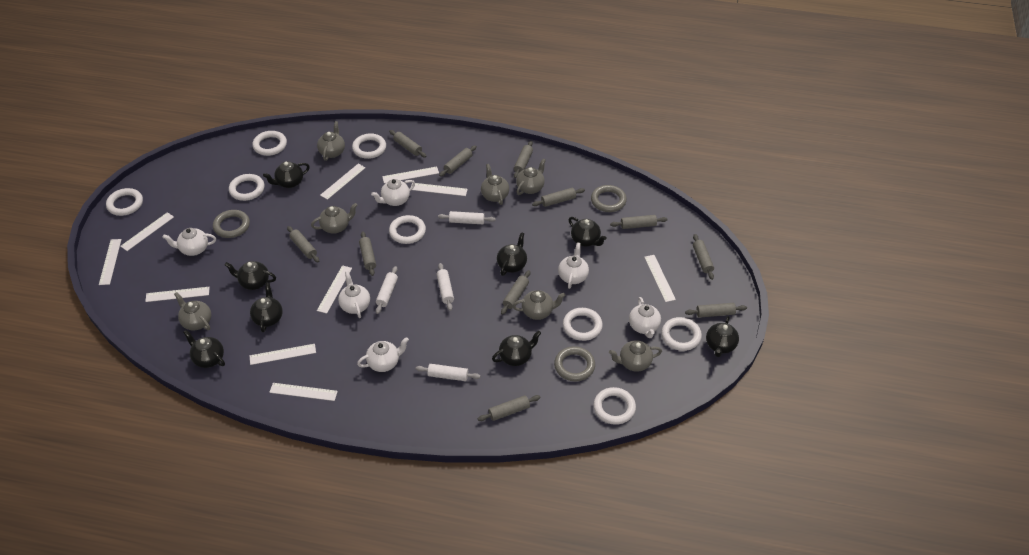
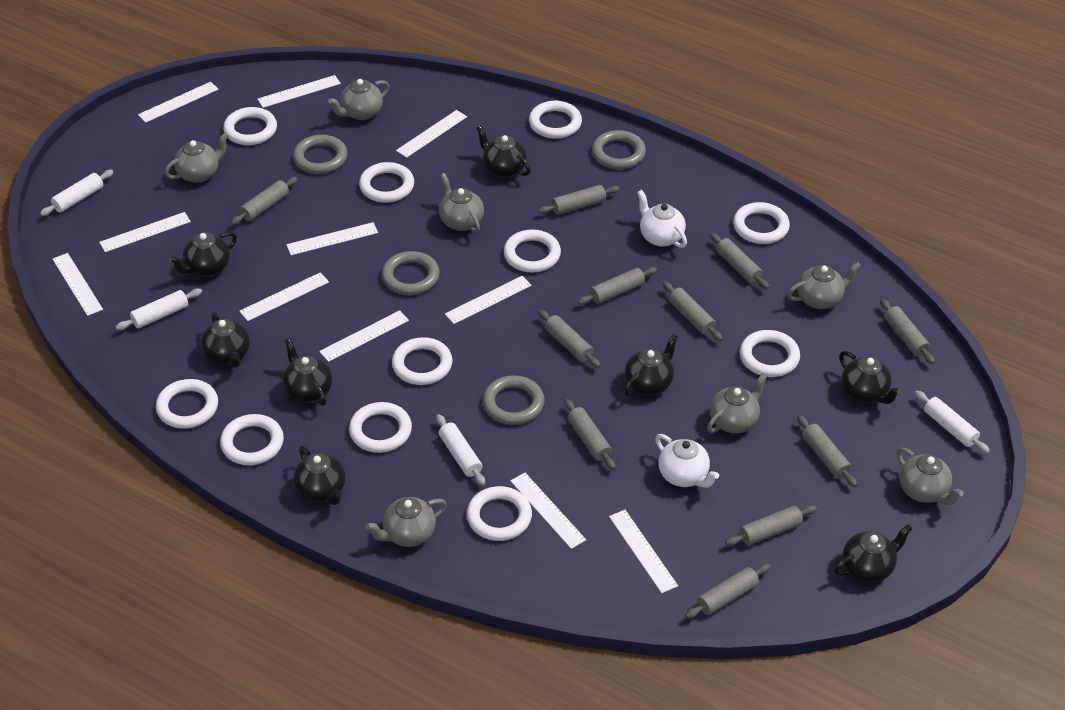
grey ring: 3 -> 4
white ring: 8 -> 11
white ruler: 10 -> 11
white teapot: 6 -> 2

